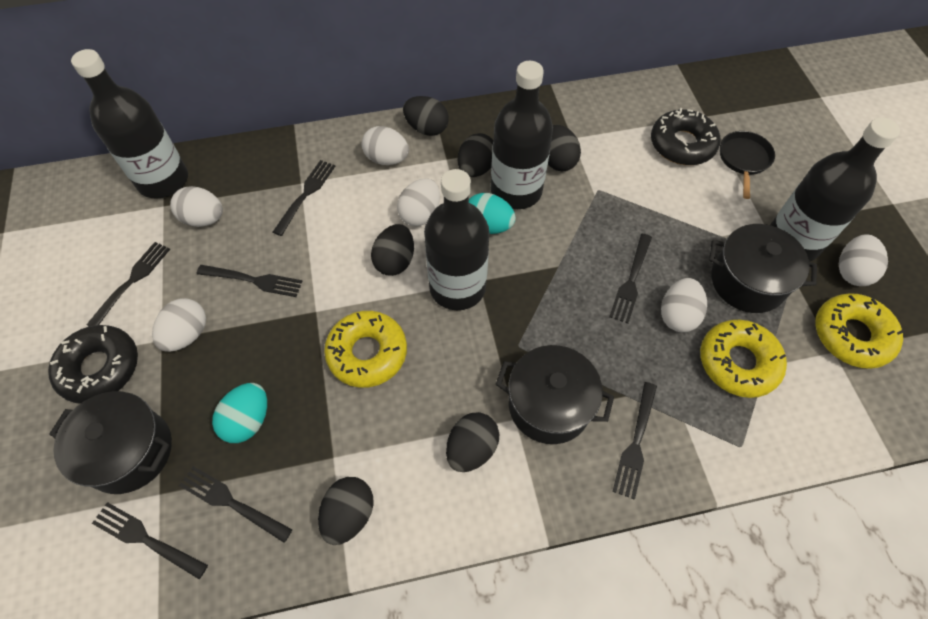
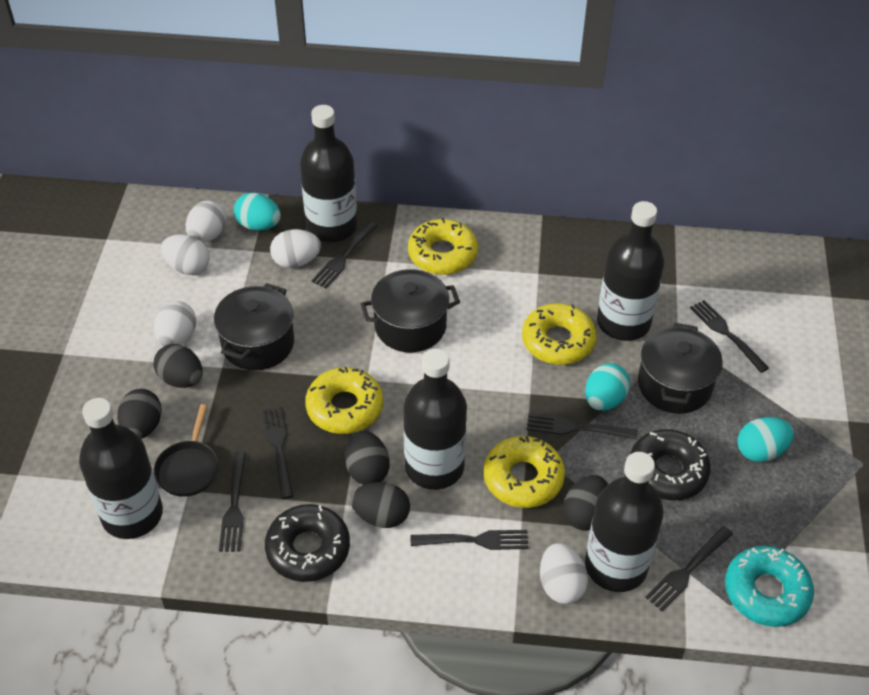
black bottle: 4 -> 5
black egg: 6 -> 5
turquoise donut: 0 -> 1
turquoise egg: 2 -> 3
white egg: 6 -> 5
yellow donut: 3 -> 4

